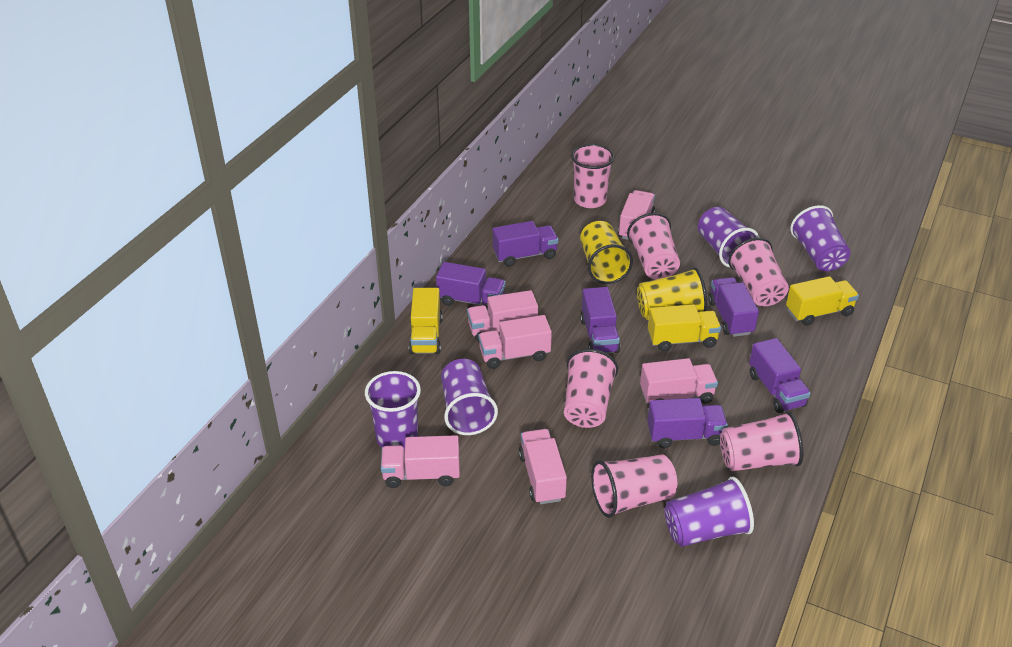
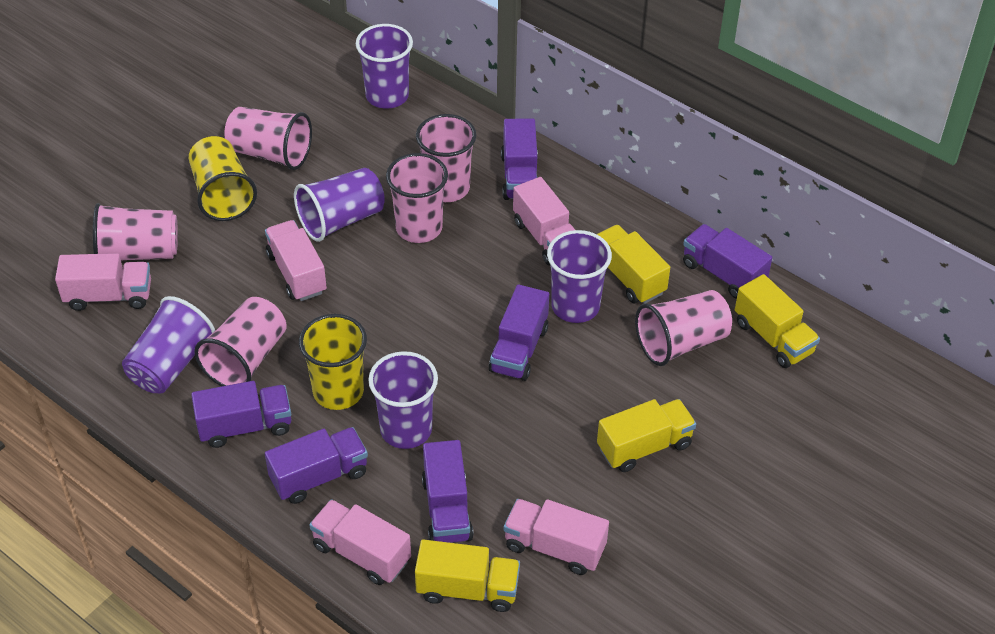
pink truck: 6 -> 5
yellow truck: 3 -> 4

